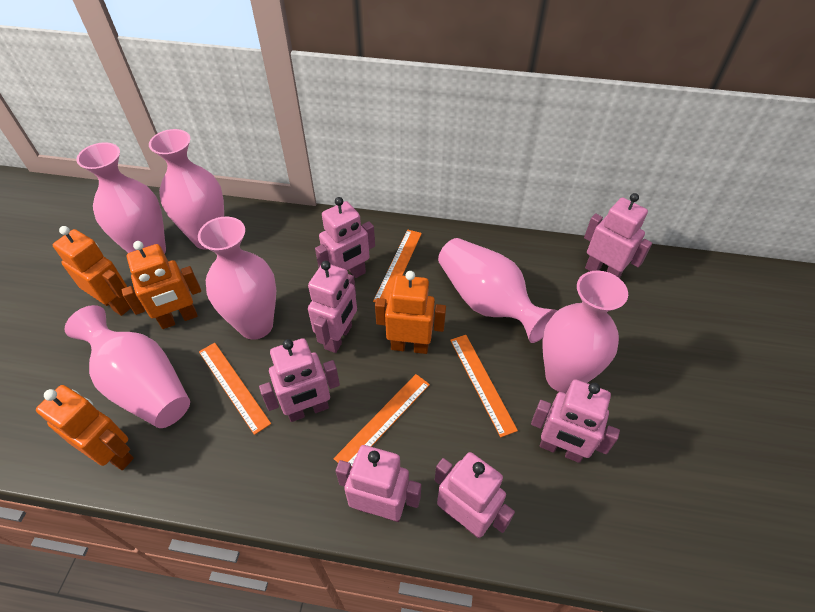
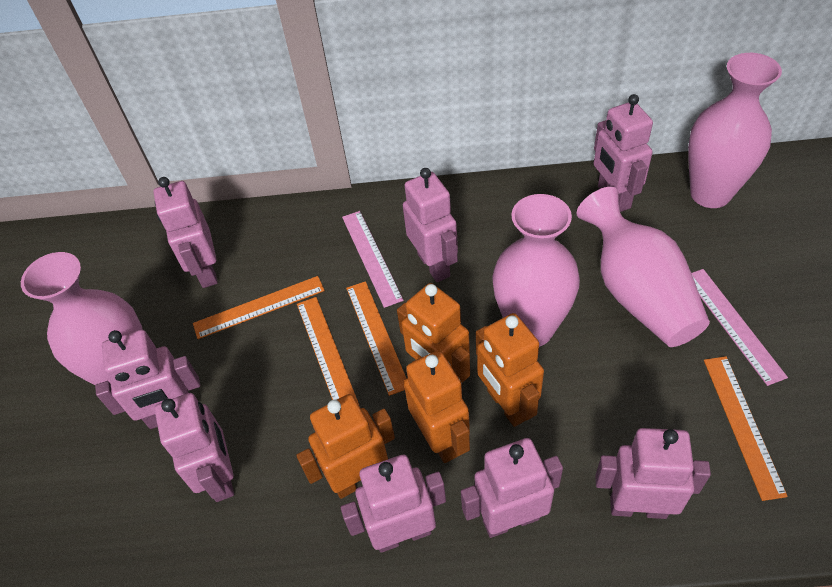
pink robot: 7 -> 8
pink ruler: 0 -> 2
pink vase: 6 -> 4

